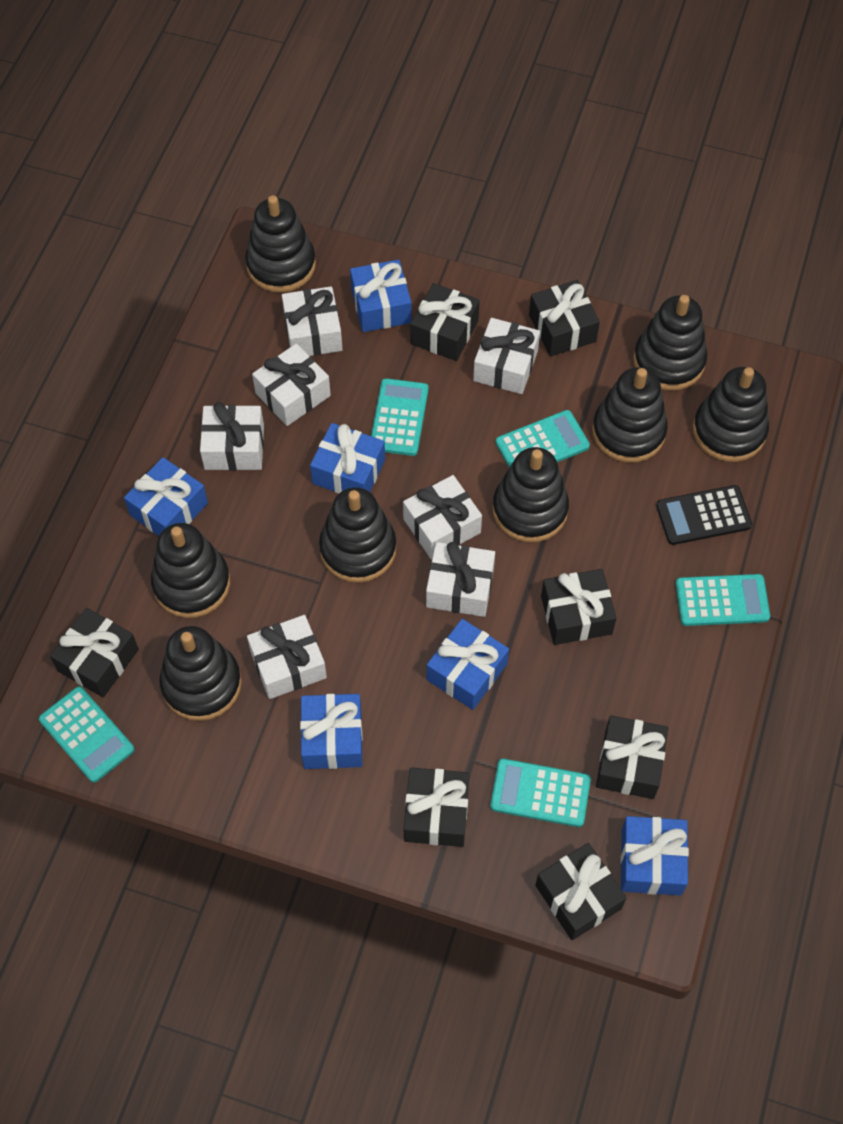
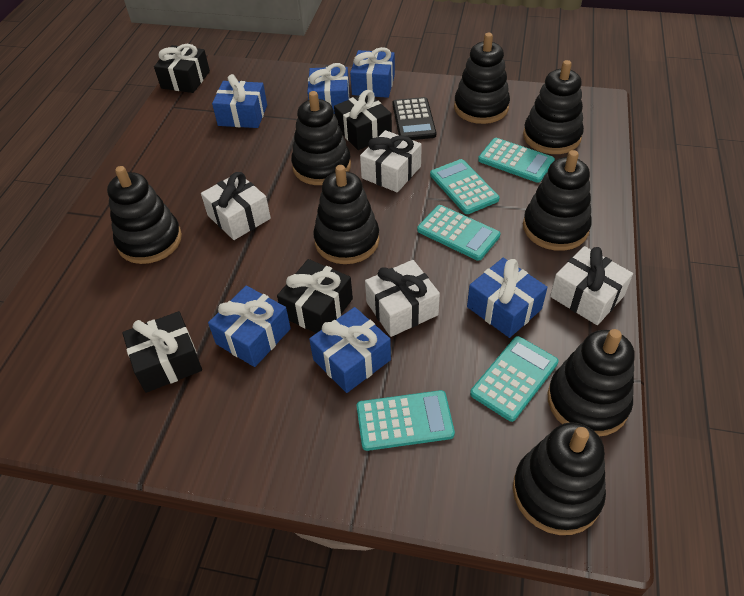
black gift: 7 -> 4
white gift: 7 -> 4

